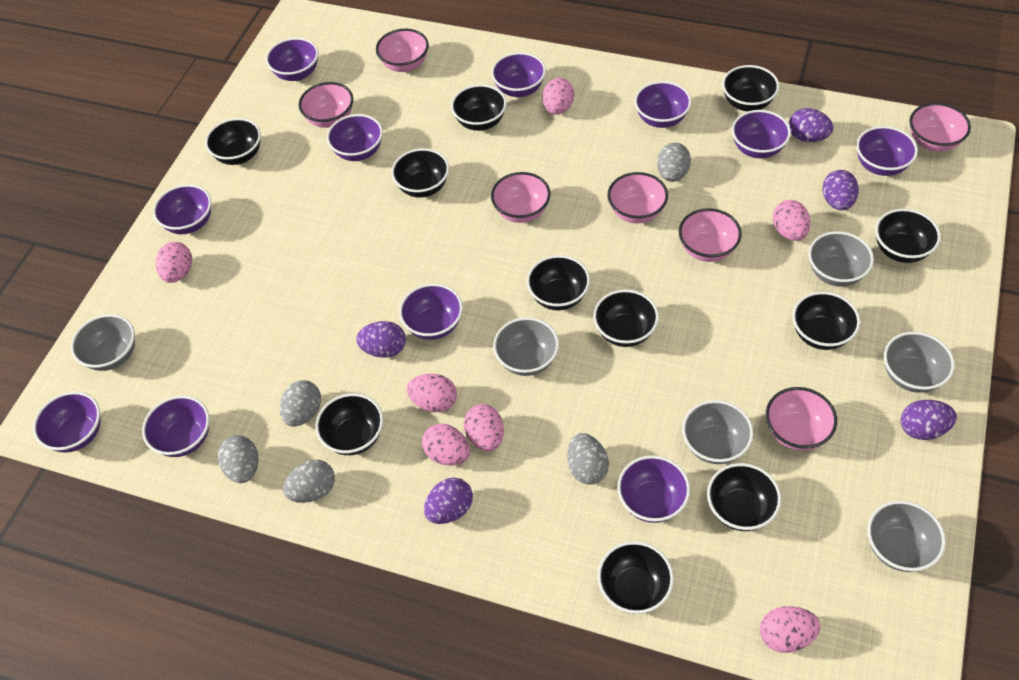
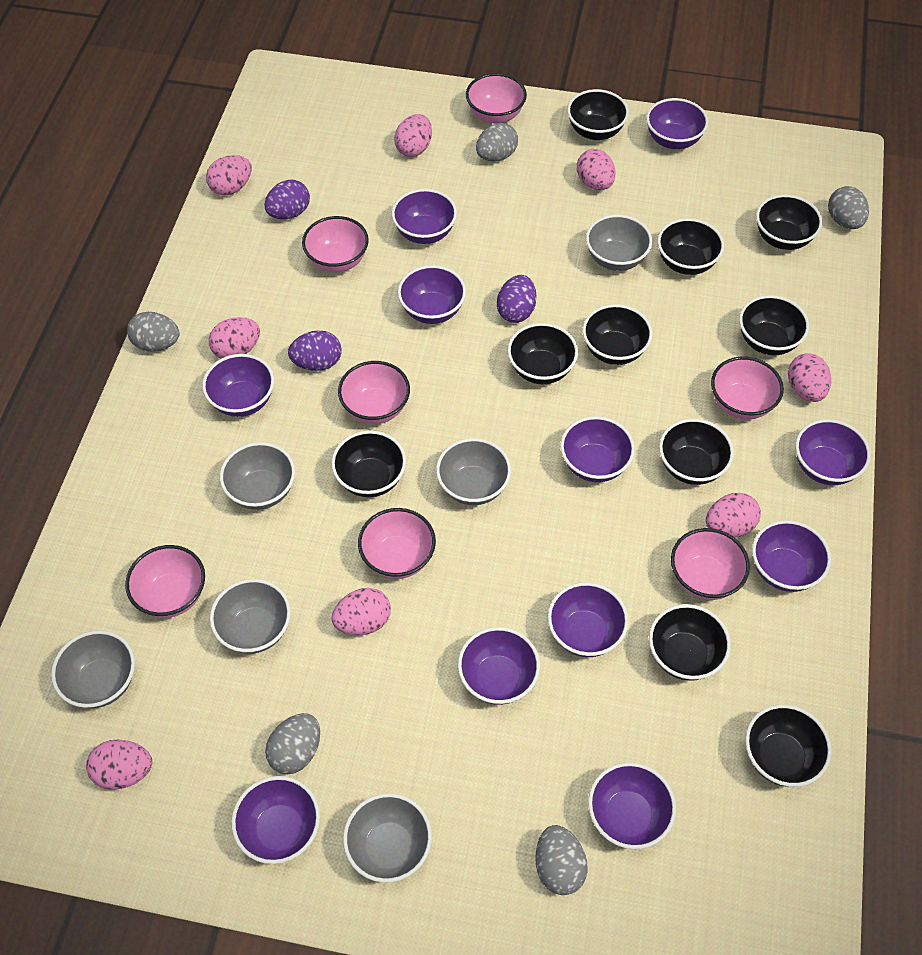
black bowl: 11 -> 10
pink egg: 7 -> 8
purple egg: 5 -> 3

